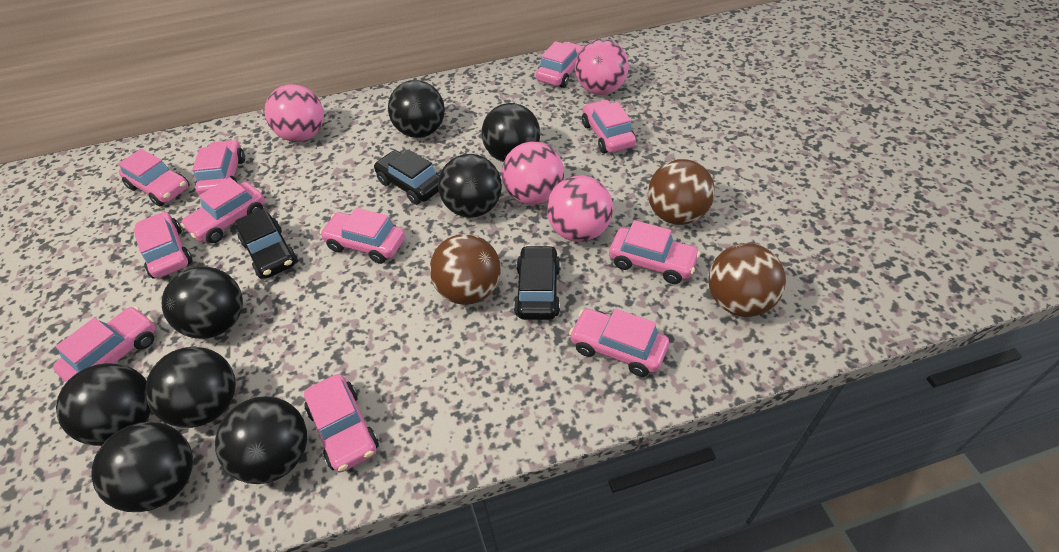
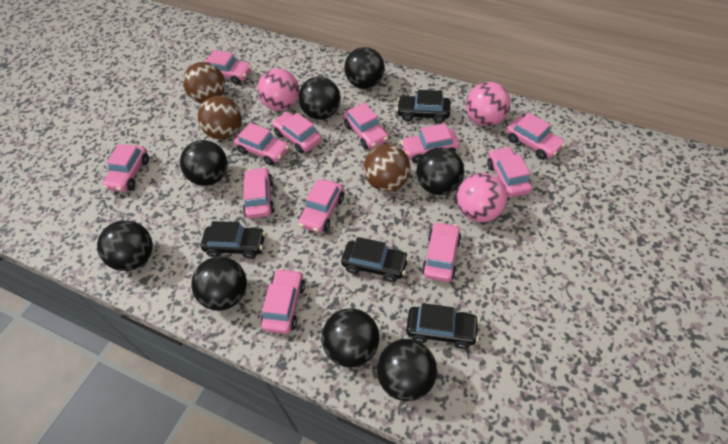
black car: 3 -> 4
pink ball: 4 -> 3
pink car: 11 -> 12

